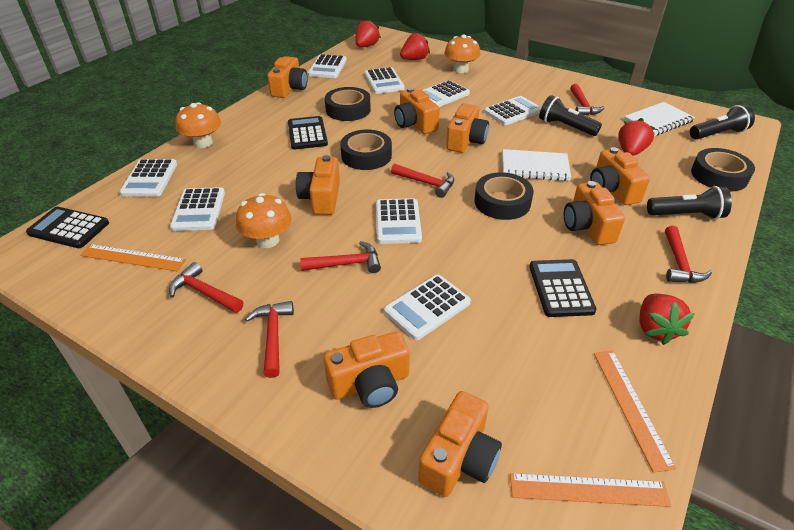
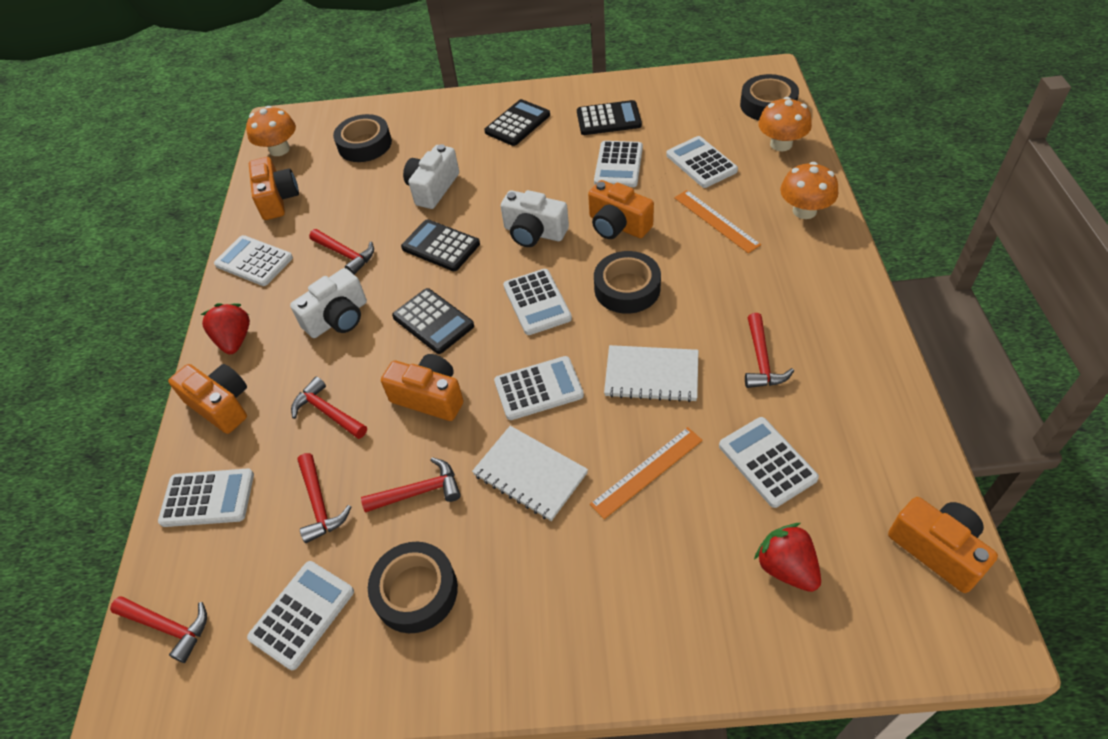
black calculator: 3 -> 4
black flashlight: 3 -> 0
orange camera: 8 -> 5
orange ruler: 3 -> 2
red strawberry: 4 -> 2
white camera: 0 -> 3

